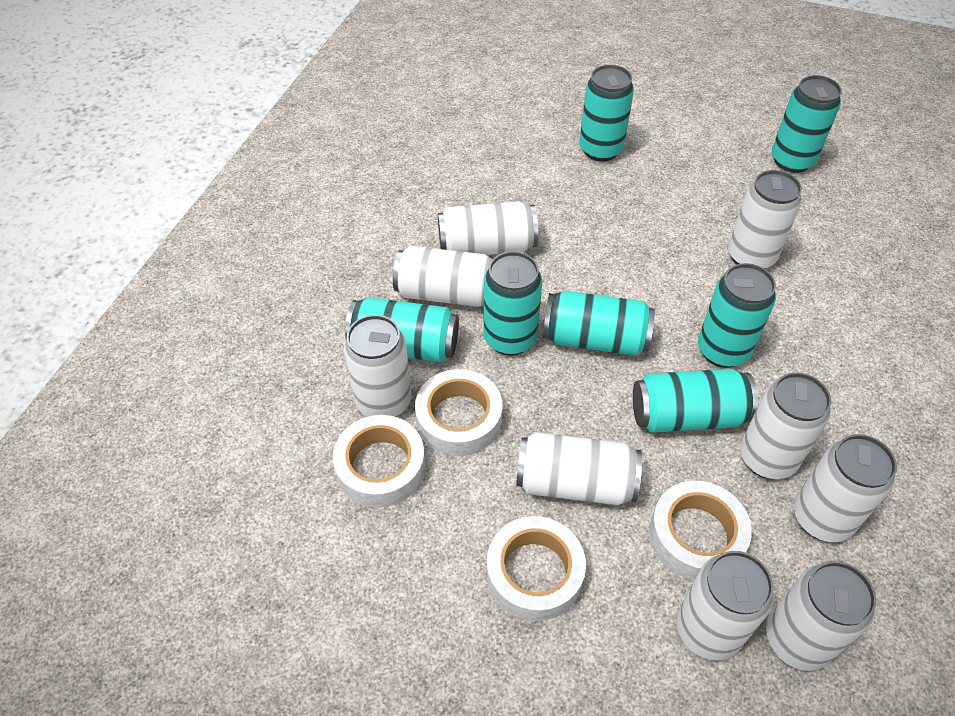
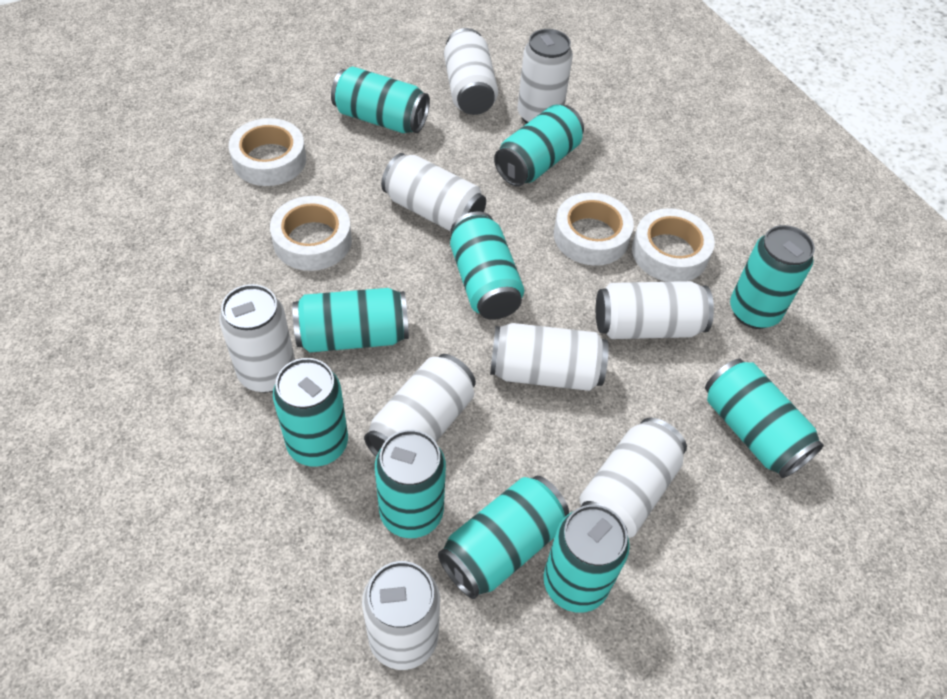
turquoise can: 7 -> 10

